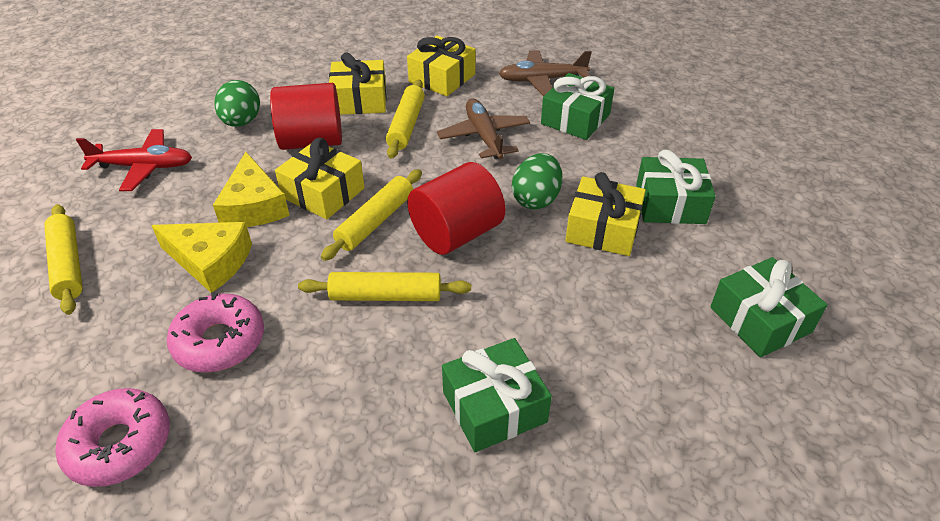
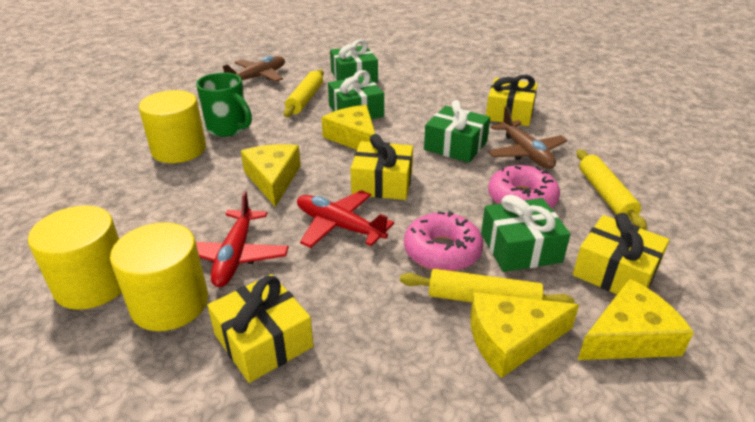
green egg: 2 -> 0
green mug: 0 -> 1
red cylinder: 2 -> 0
red plane: 1 -> 2
yellow cheese: 2 -> 4
yellow cylinder: 0 -> 3
yellow rolling pin: 4 -> 3

